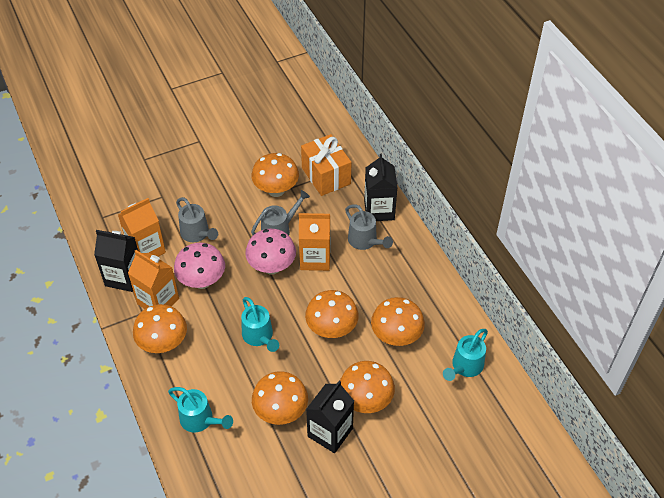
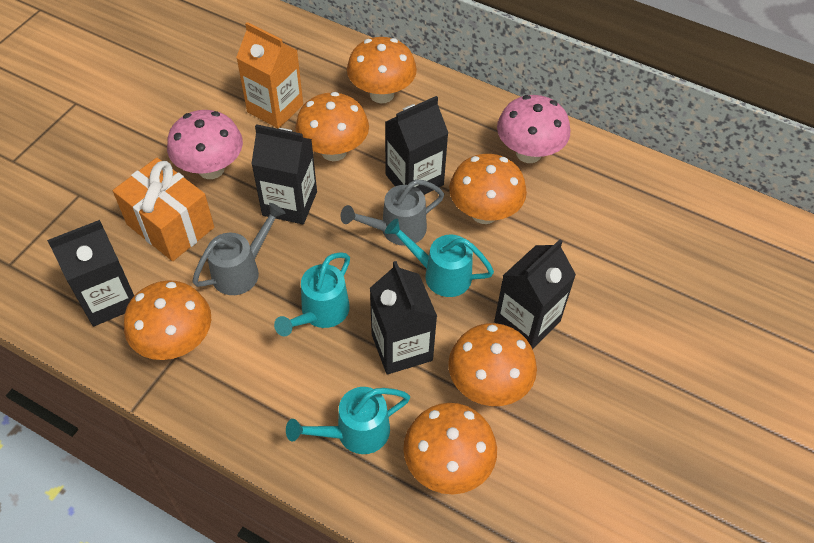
black carton: 3 -> 5
grey watering can: 3 -> 2
orange carton: 3 -> 1

